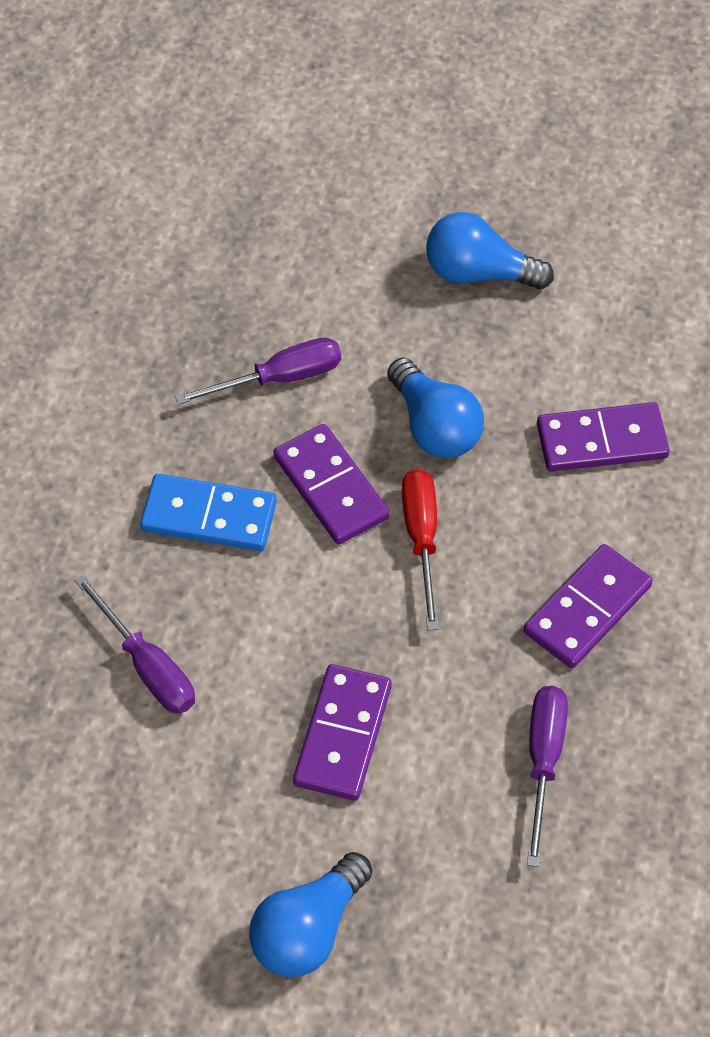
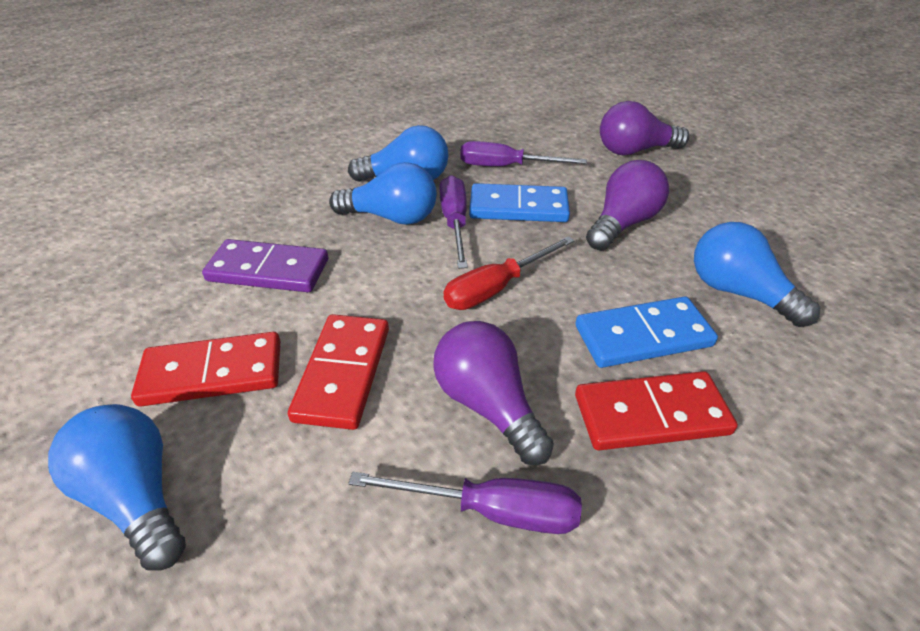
blue domino: 1 -> 2
blue light bulb: 3 -> 4
purple domino: 4 -> 1
purple light bulb: 0 -> 3
red domino: 0 -> 3

